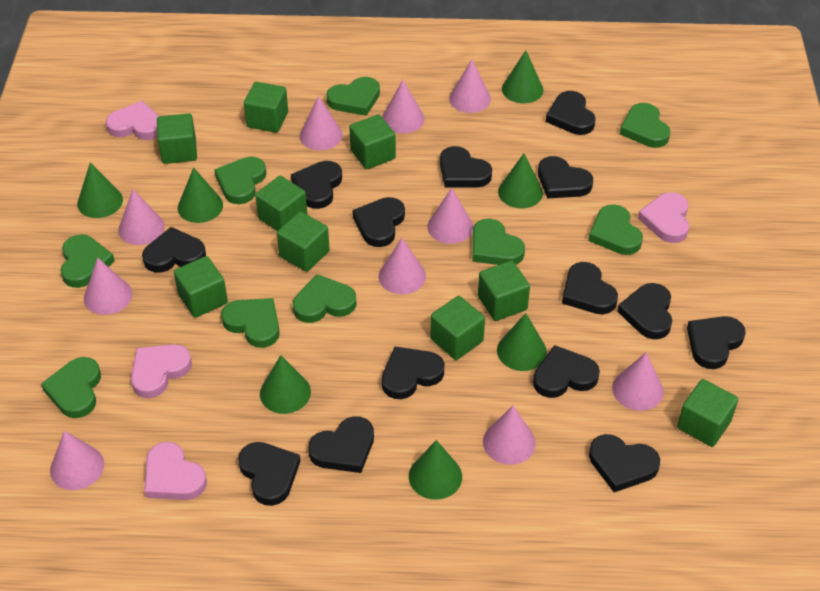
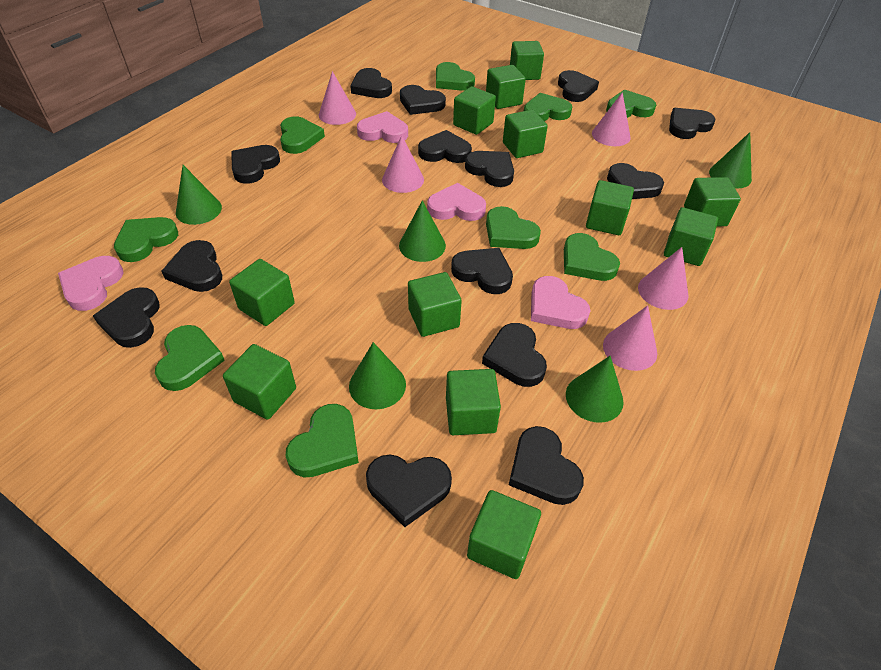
green cone: 7 -> 5
green cube: 9 -> 12
pink cone: 10 -> 5

